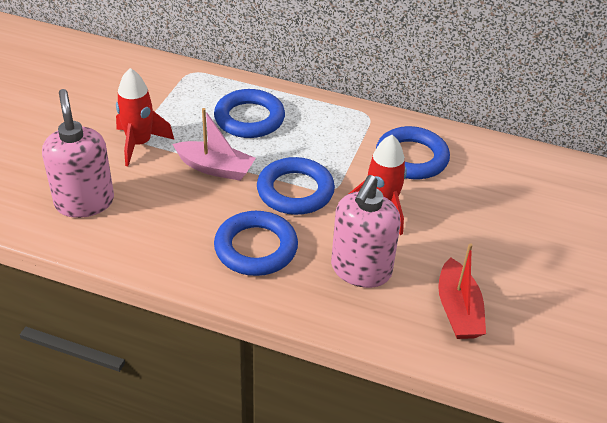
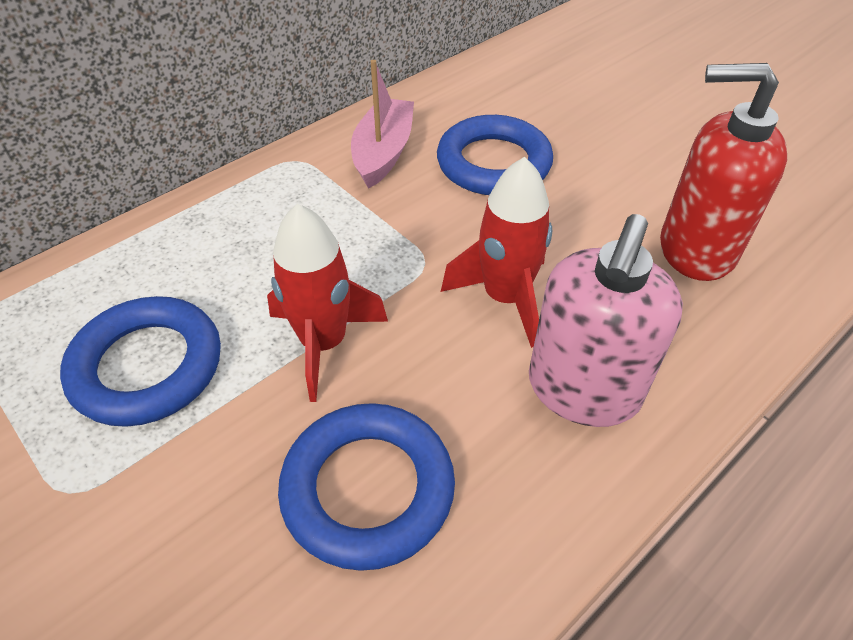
blue ring: 4 -> 3
pink soap dispenser: 2 -> 1
red boat: 1 -> 0
red soap dispenser: 0 -> 1

